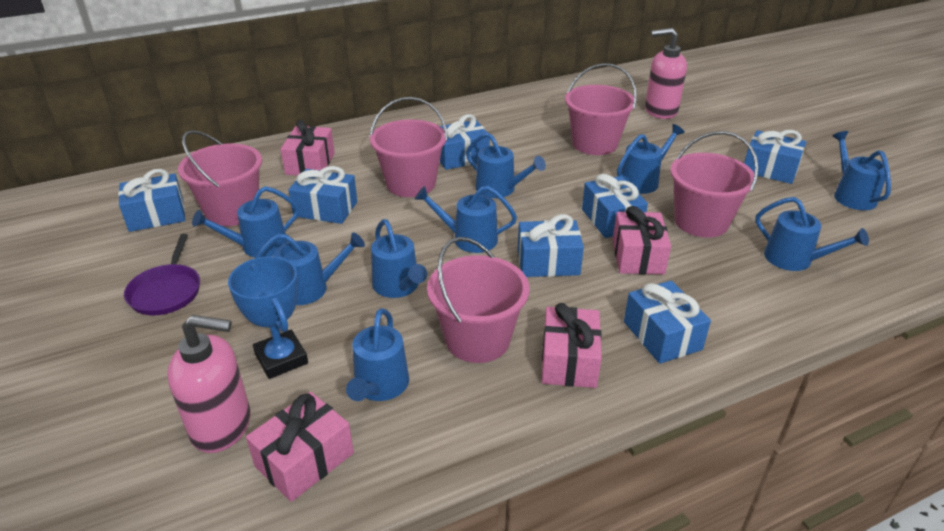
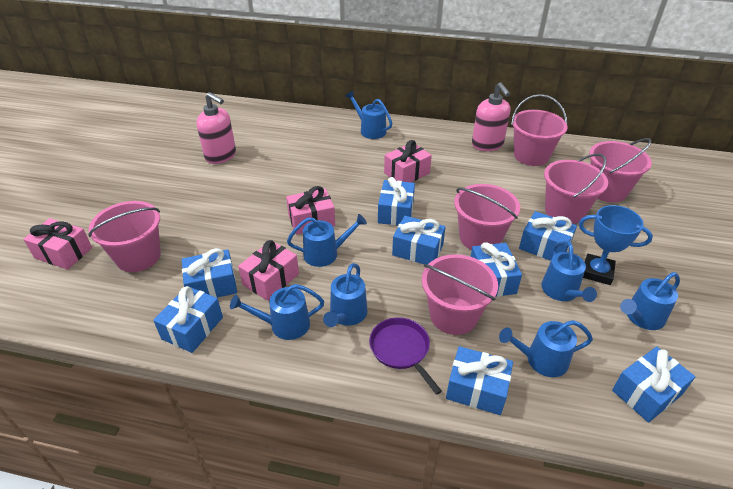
blue gift: 7 -> 8
blue watering can: 9 -> 7
pink bucket: 5 -> 6

